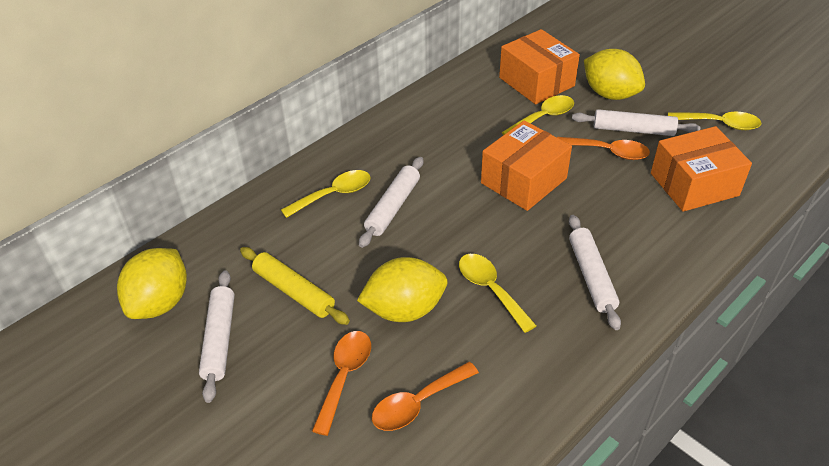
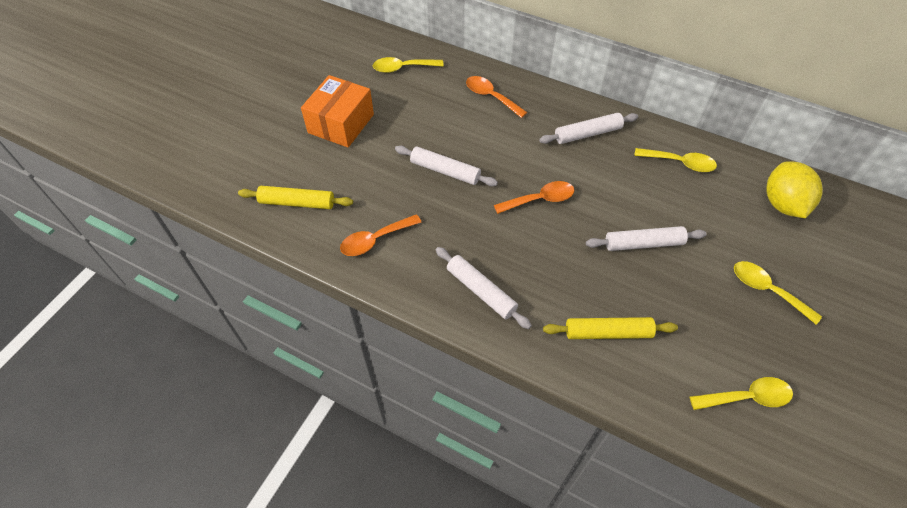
orange box: 3 -> 1
yellow lemon: 3 -> 1
yellow rolling pin: 1 -> 2

